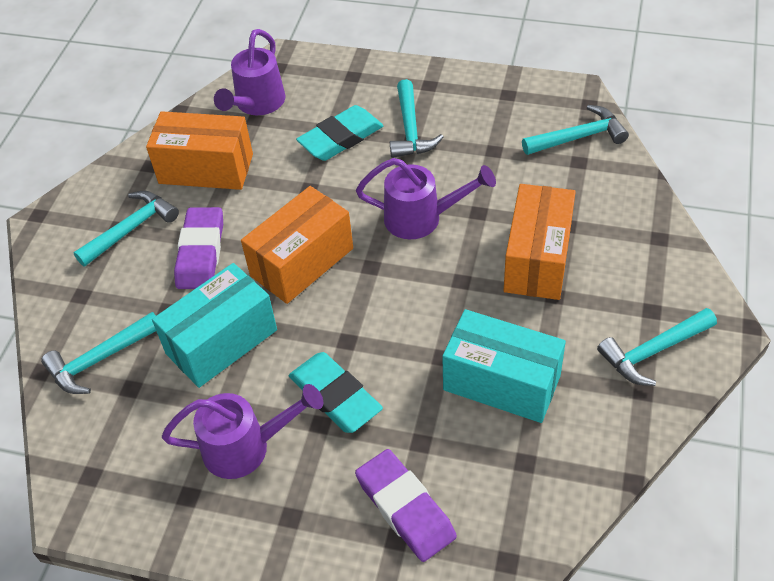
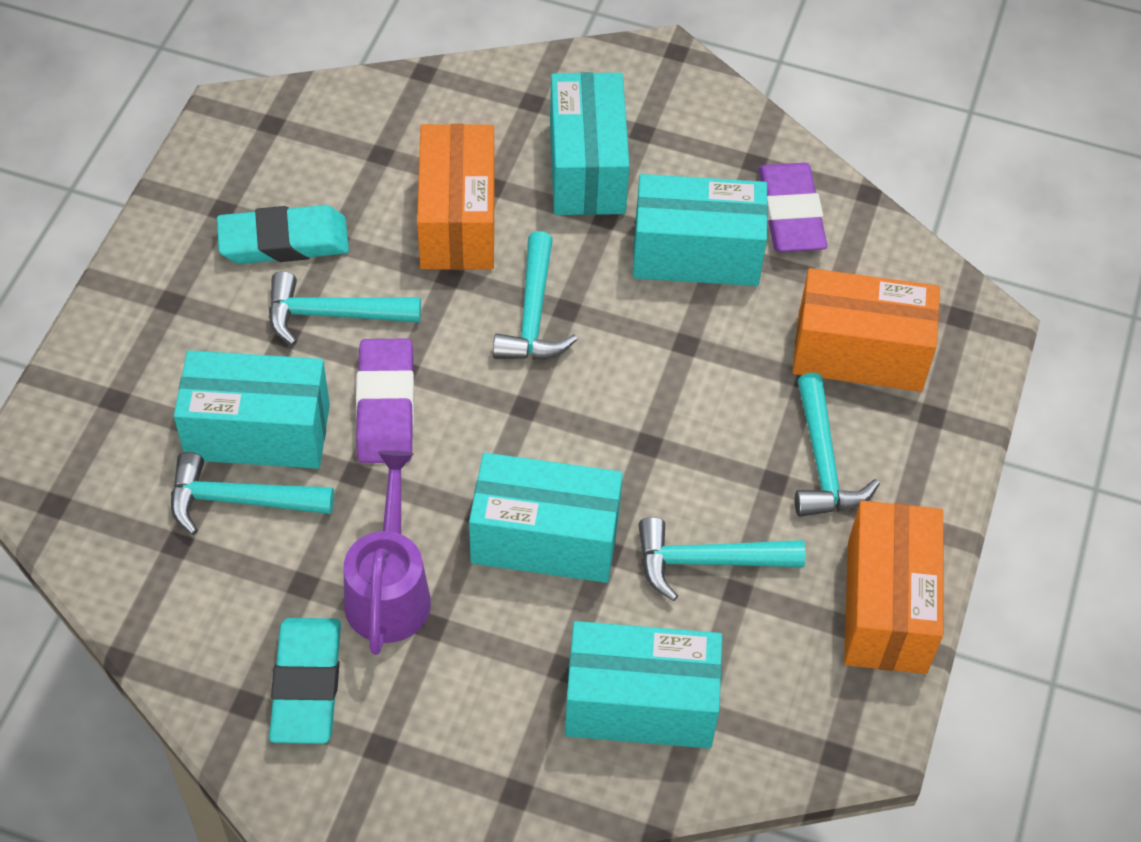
purple watering can: 3 -> 1
turquoise box: 2 -> 5

